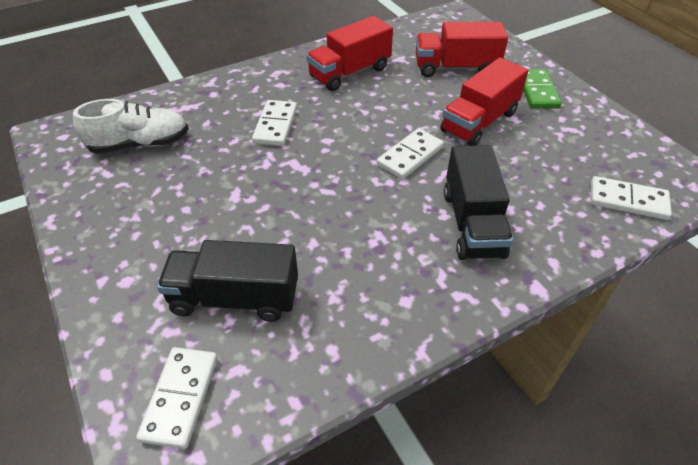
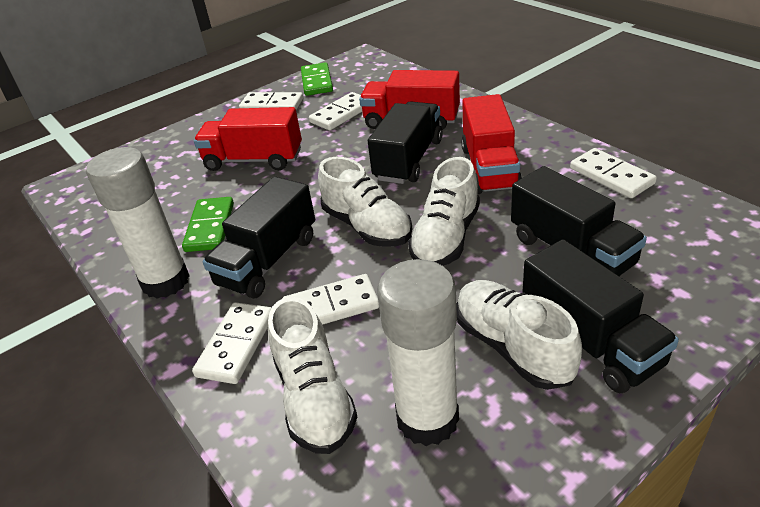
black truck: 2 -> 4
green domino: 1 -> 2
white domino: 4 -> 5
white glue stick: 0 -> 2
white shoe: 1 -> 4

